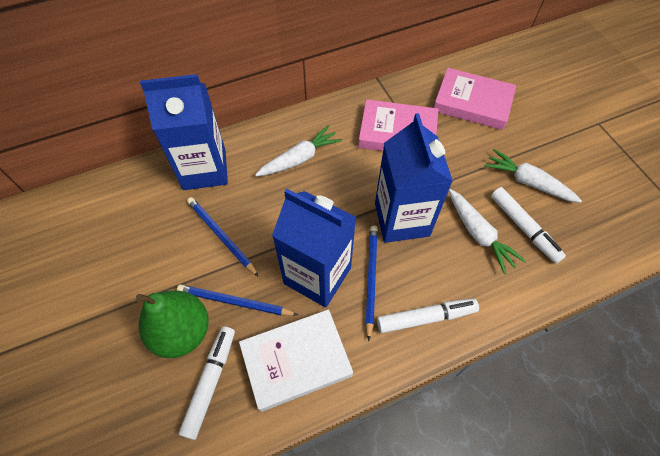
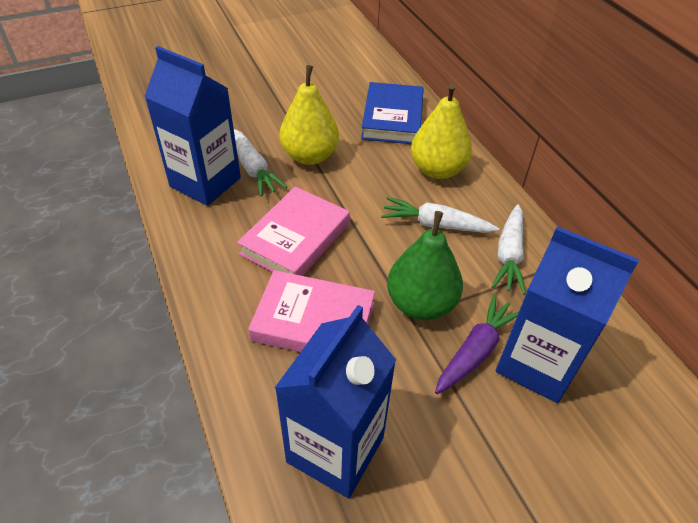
blue book: 0 -> 1
blue pencil: 3 -> 0
purple carrot: 0 -> 1
white book: 1 -> 0
white marker: 3 -> 0
yellow pear: 0 -> 2

